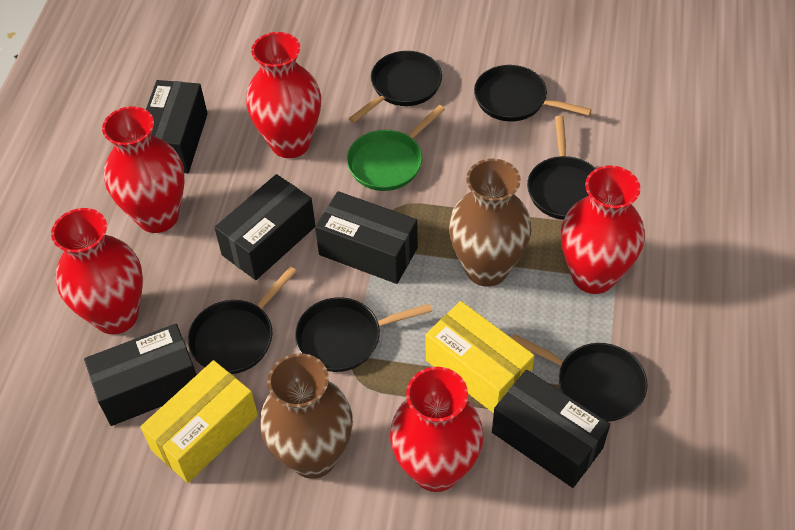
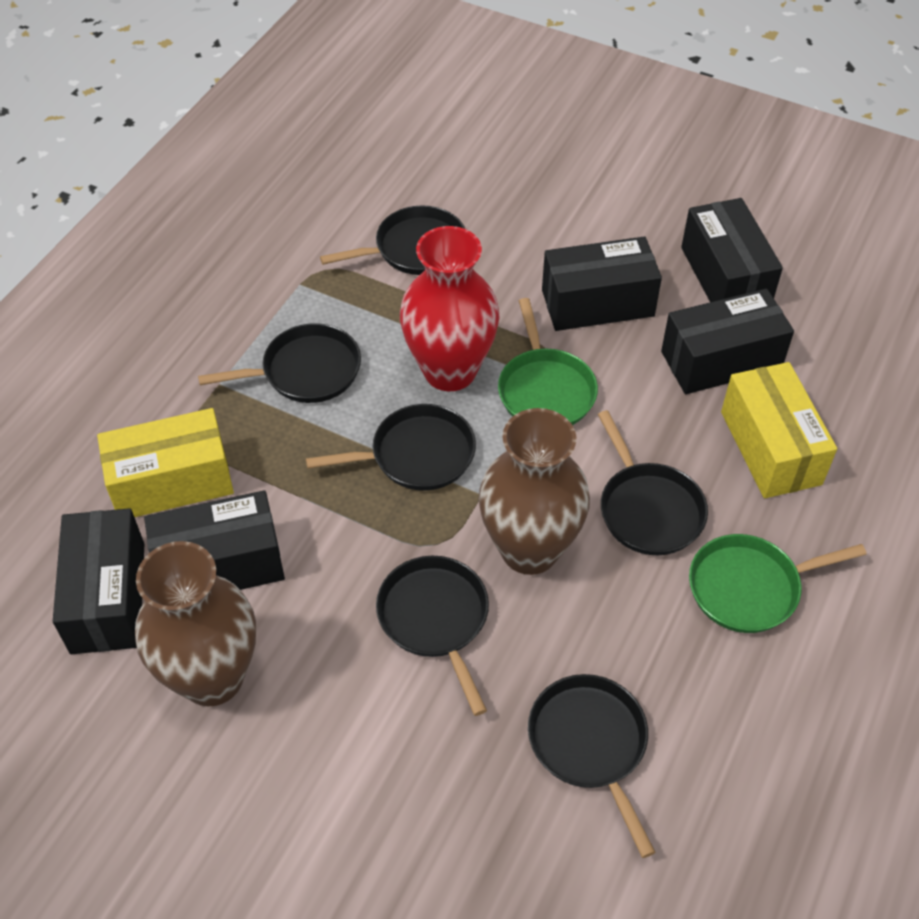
green pan: 1 -> 2
red vase: 5 -> 1

